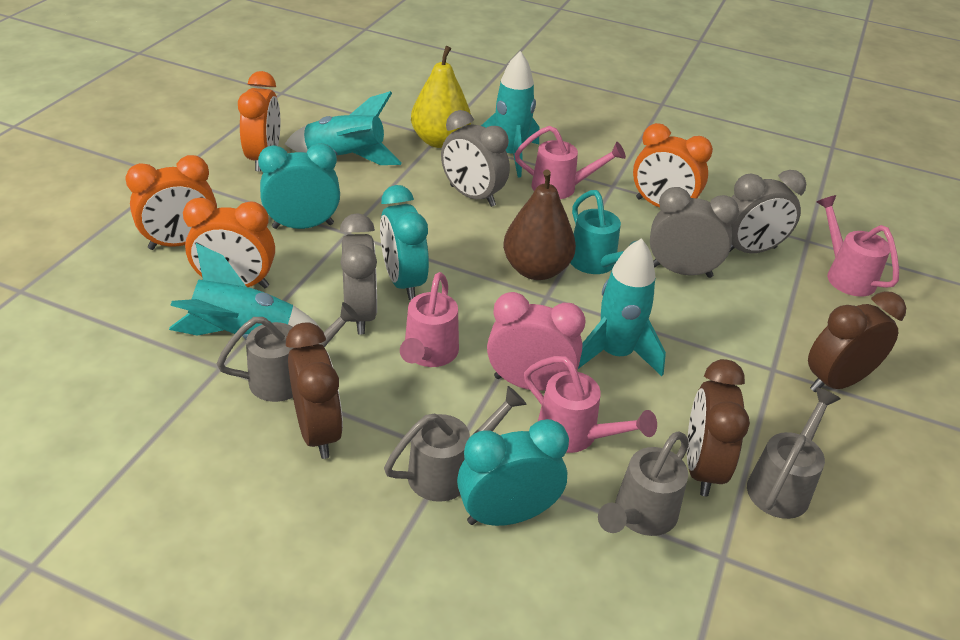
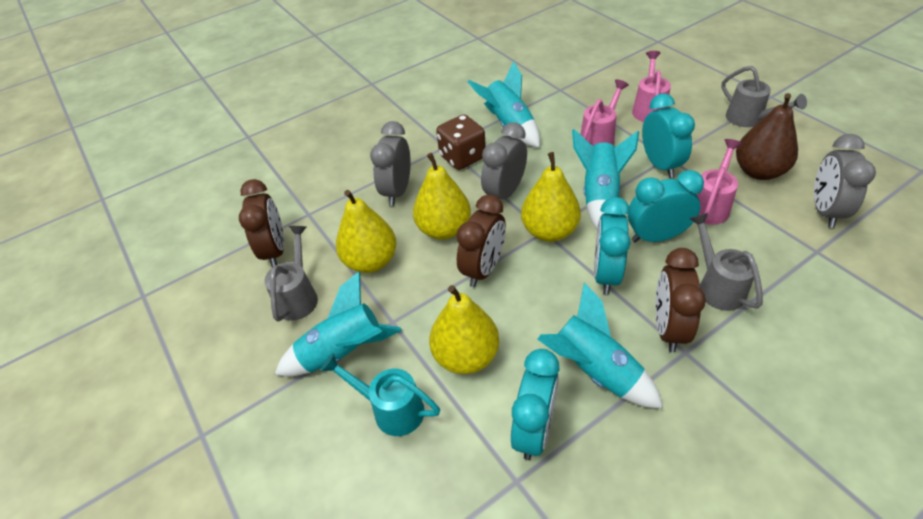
brown dice: 0 -> 1
grey clock: 4 -> 3
grey watering can: 4 -> 3
orange clock: 4 -> 0
pink clock: 1 -> 0
pink watering can: 4 -> 3
turquoise clock: 3 -> 4
yellow pear: 1 -> 4

